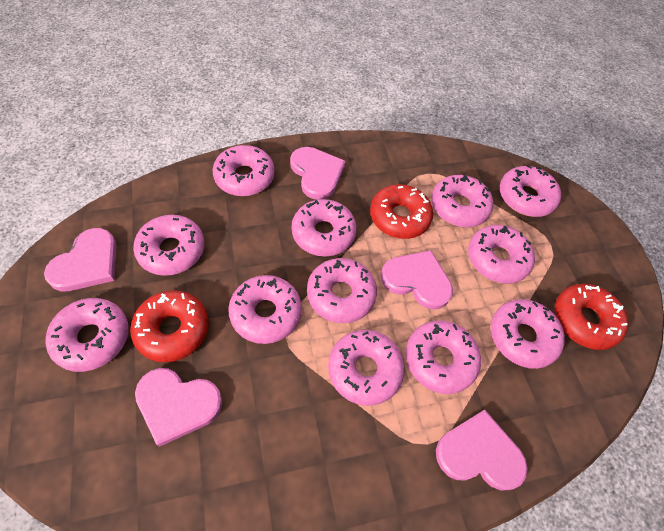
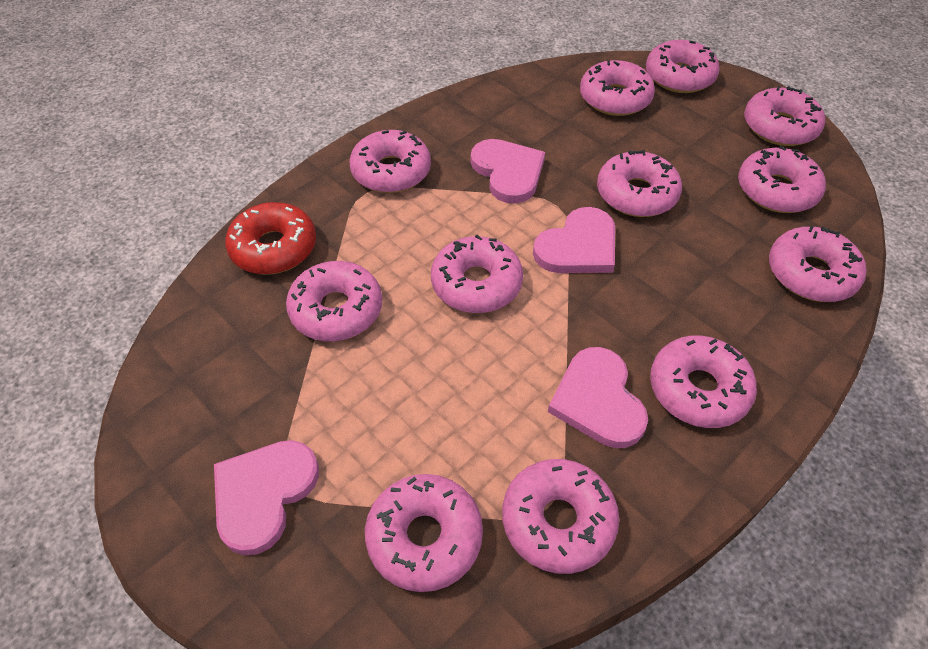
pink heart: 5 -> 4
red donut: 3 -> 1

